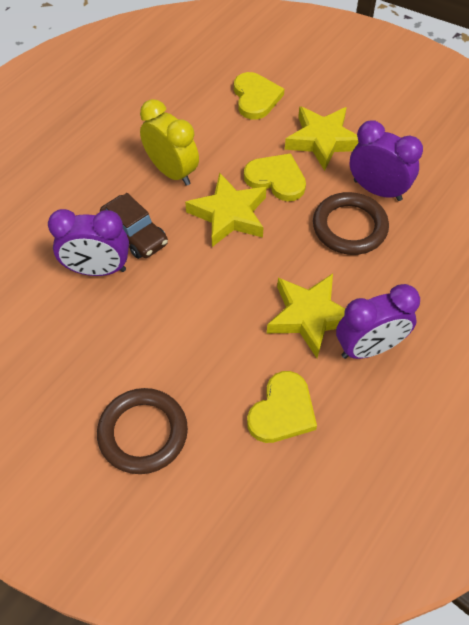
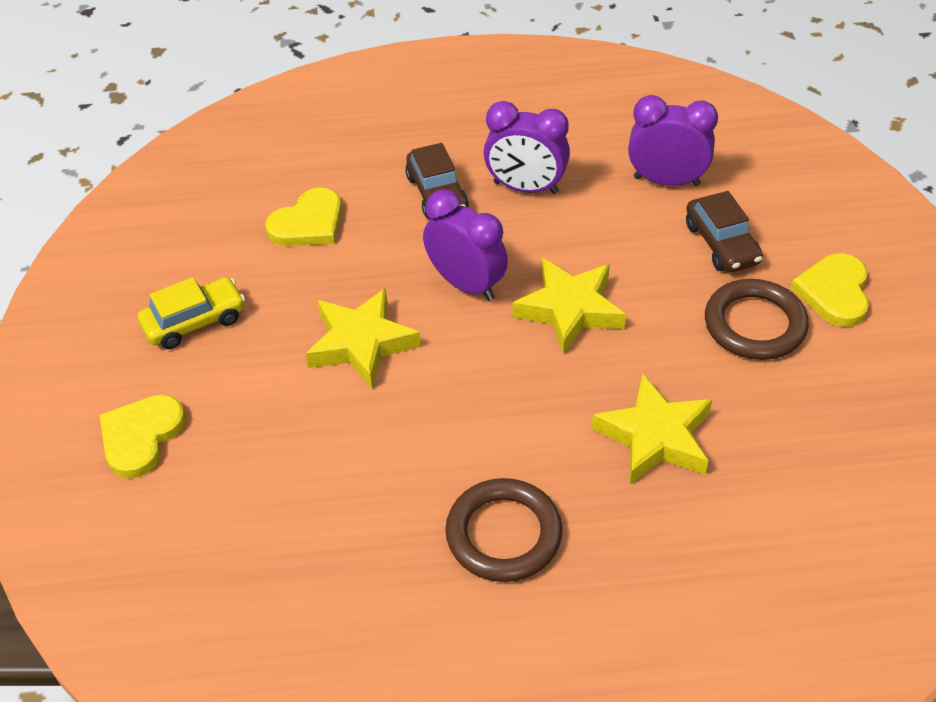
brown car: 1 -> 2
yellow car: 0 -> 1
yellow clock: 1 -> 0

